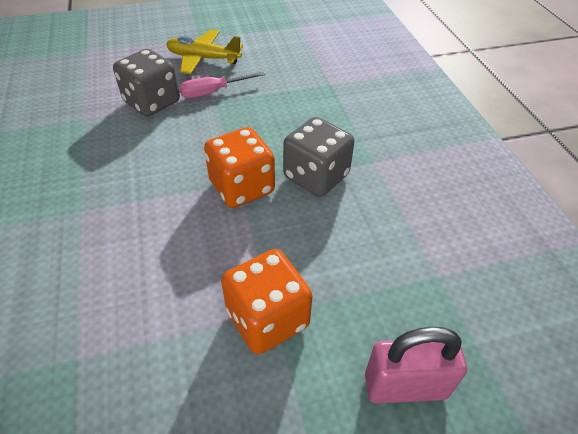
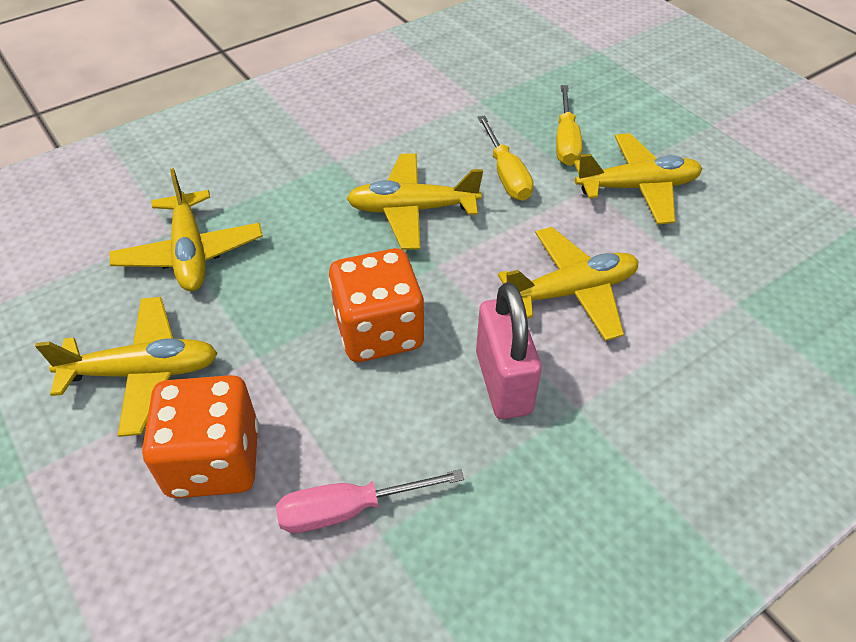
grey dice: 2 -> 0
yellow plane: 1 -> 5
yellow screwdriver: 0 -> 2

